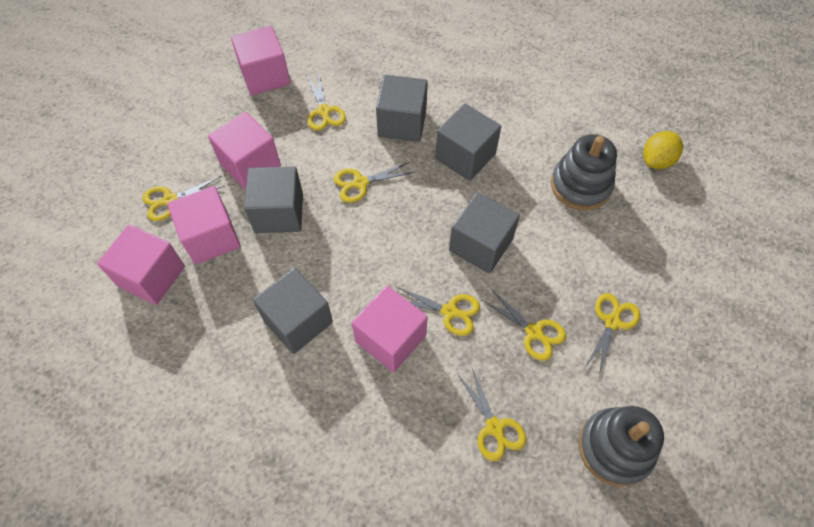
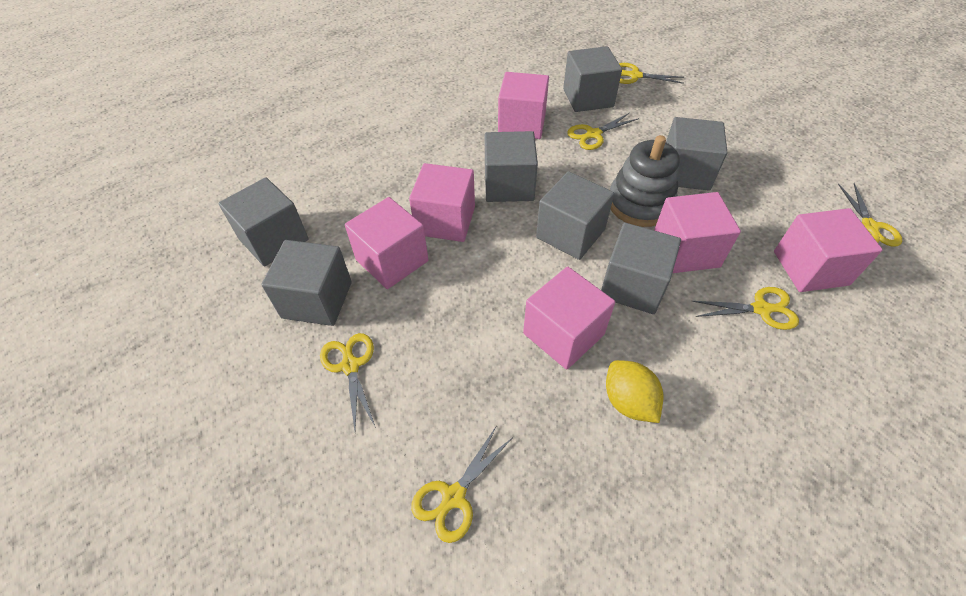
grey cube: 5 -> 7
grey stacking toy: 2 -> 1
pink cube: 5 -> 6
yellow scissors: 7 -> 6

